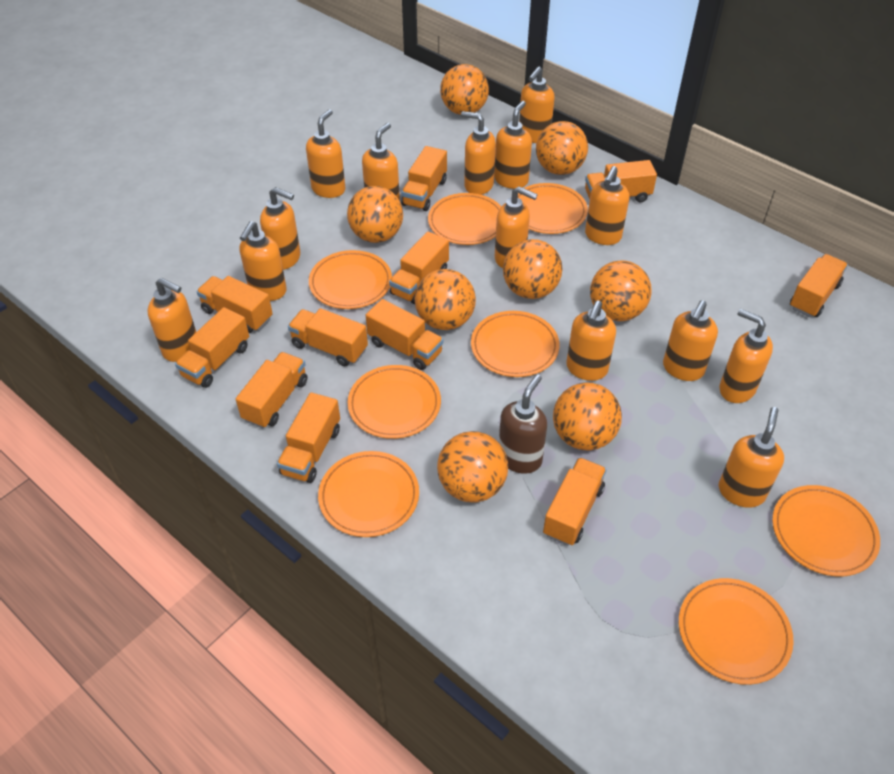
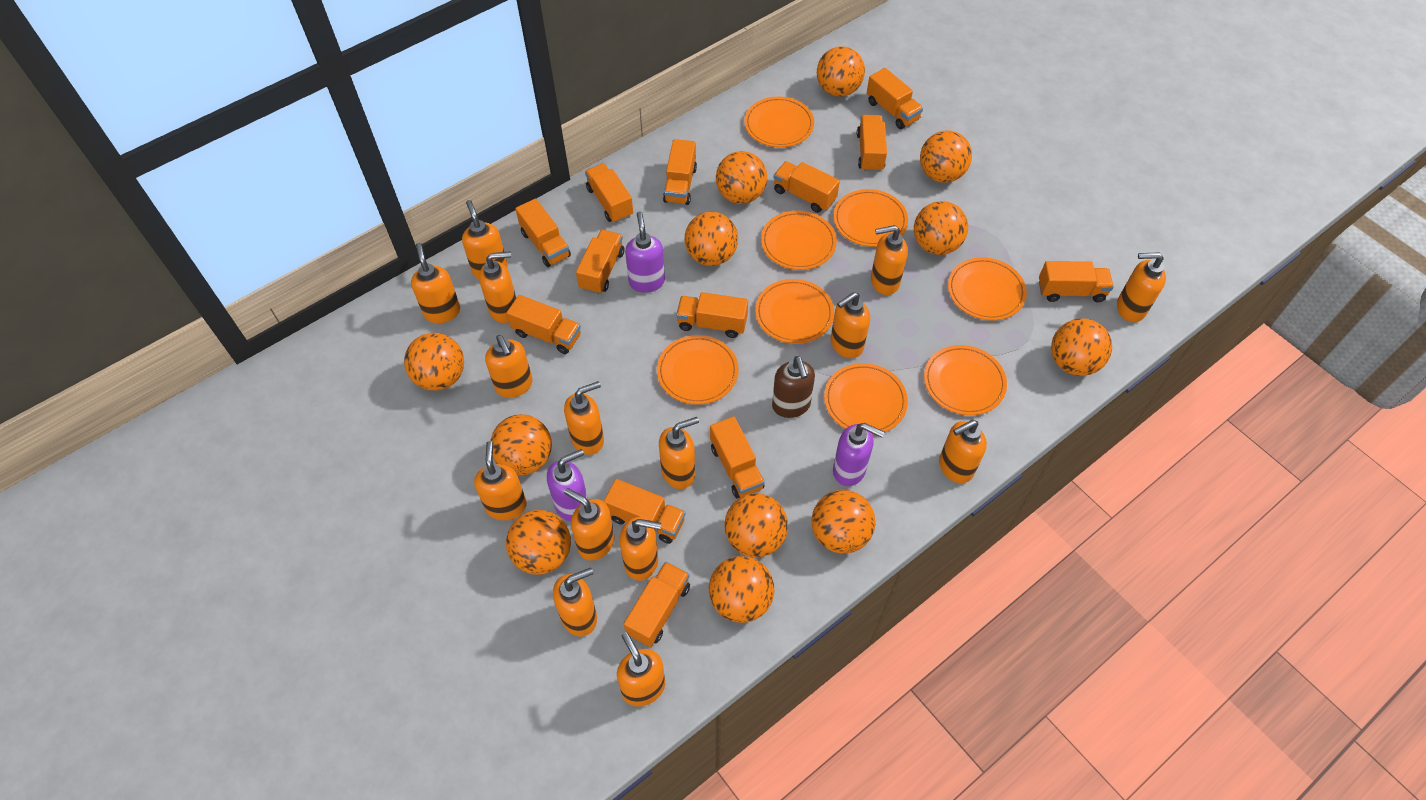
orange ball: 8 -> 12
orange soap dispenser: 14 -> 15
orange truck: 11 -> 13
purple soap dispenser: 0 -> 3

